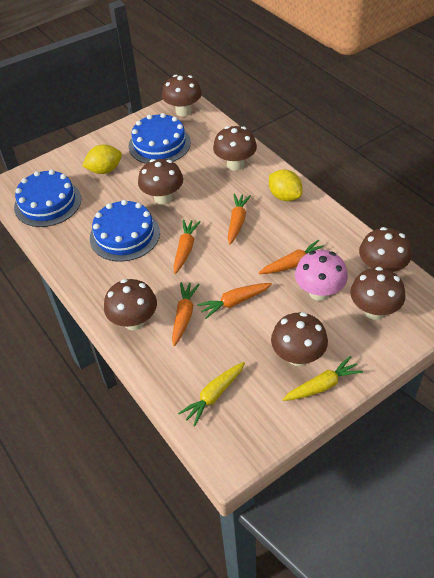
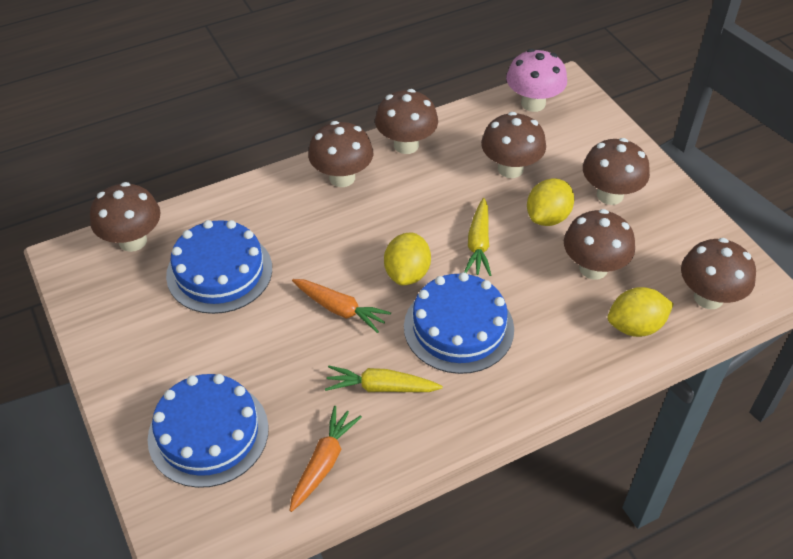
orange carrot: 5 -> 2
yellow lemon: 2 -> 3

